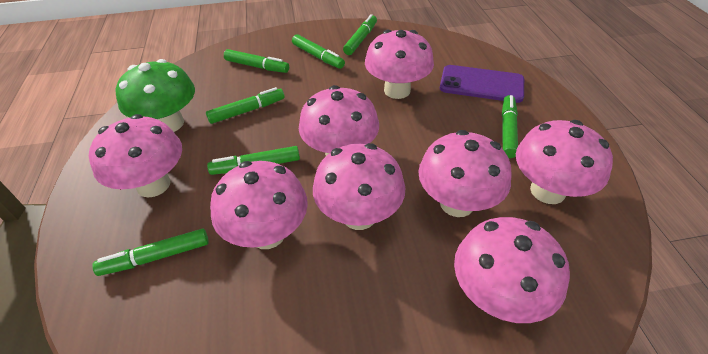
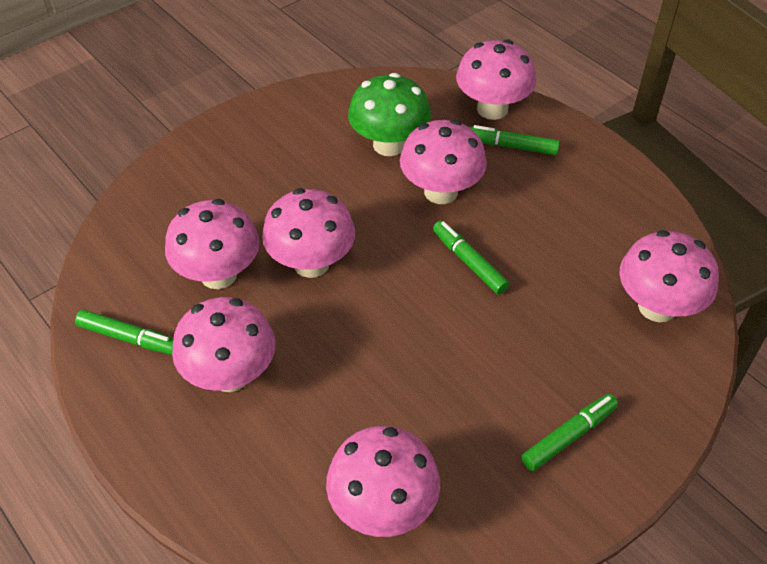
green marker: 7 -> 4
pink mushroom: 8 -> 7
purple phone: 1 -> 0

